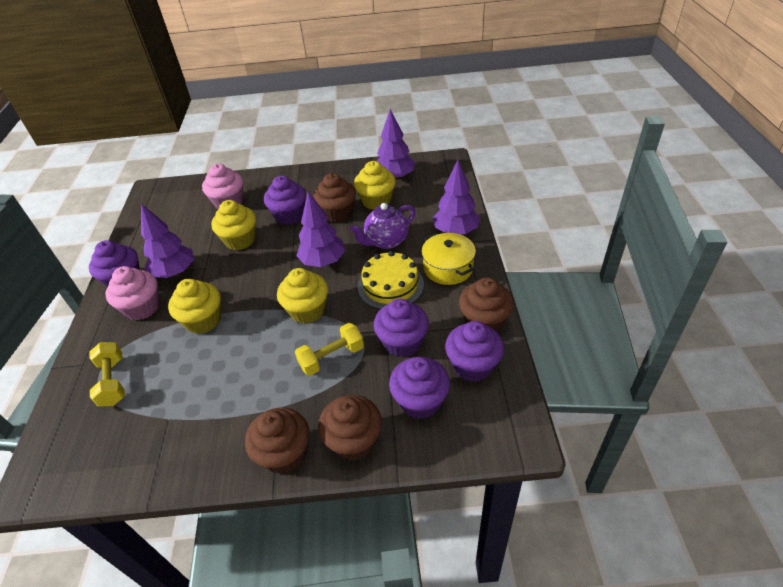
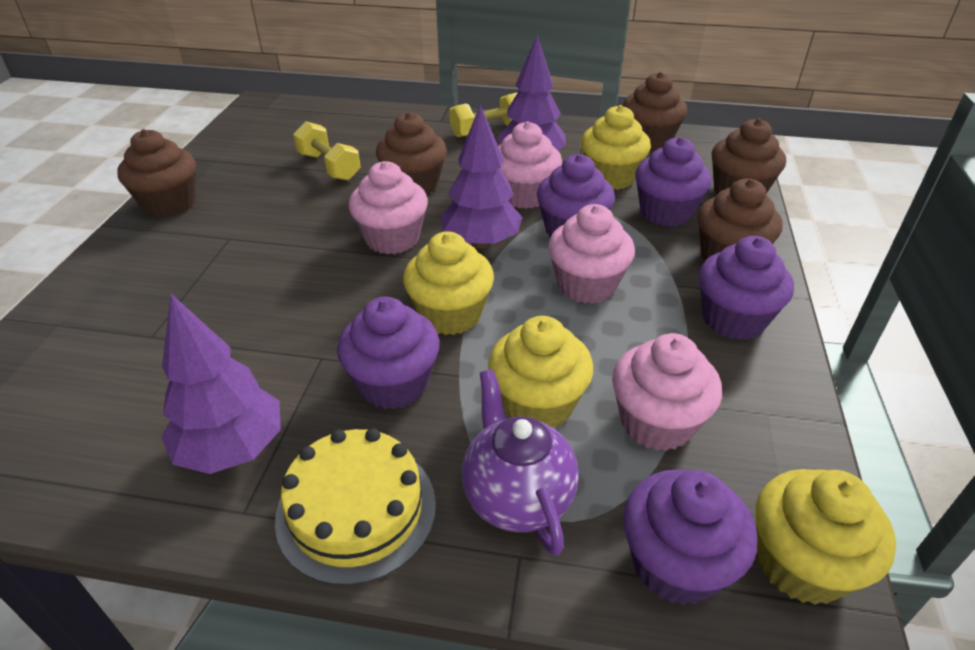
brown cupcake: 4 -> 5
pink cupcake: 2 -> 4
purple tree: 4 -> 3
yellow pot: 1 -> 0

